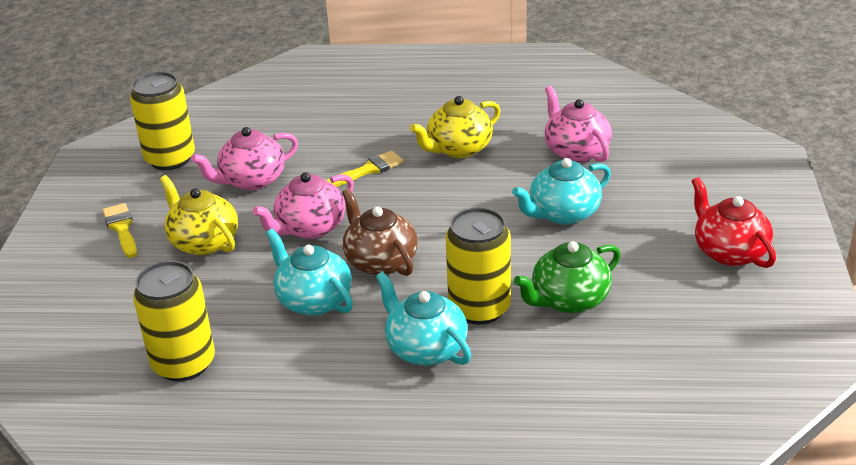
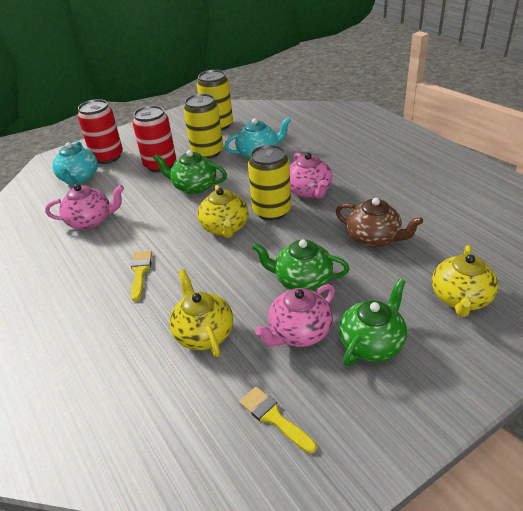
green teapot: 1 -> 3
red can: 0 -> 2
red teapot: 1 -> 0
turquoise teapot: 3 -> 2
yellow teapot: 2 -> 3

